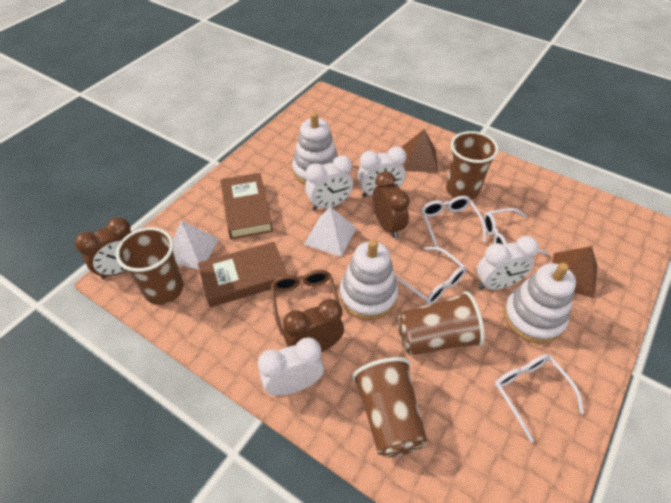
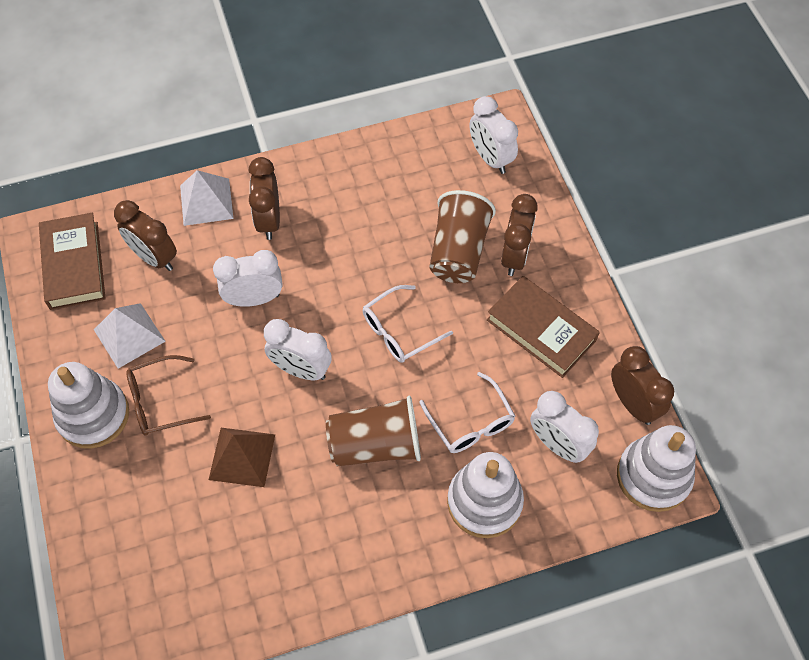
brown clock: 3 -> 4
brown cup: 4 -> 2
brown pyramid: 2 -> 1
white glasses: 4 -> 2

